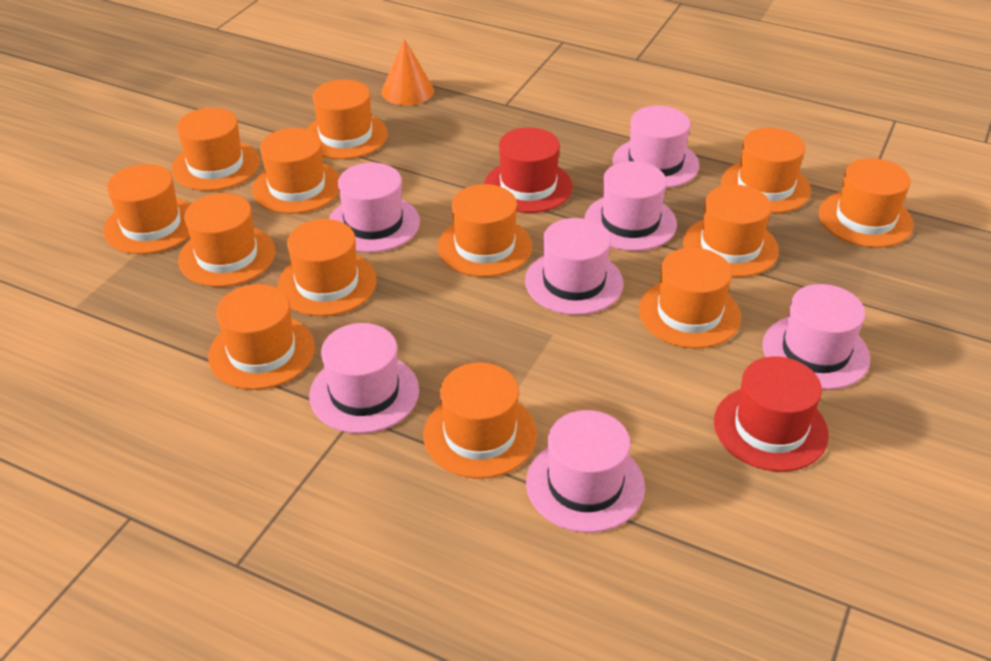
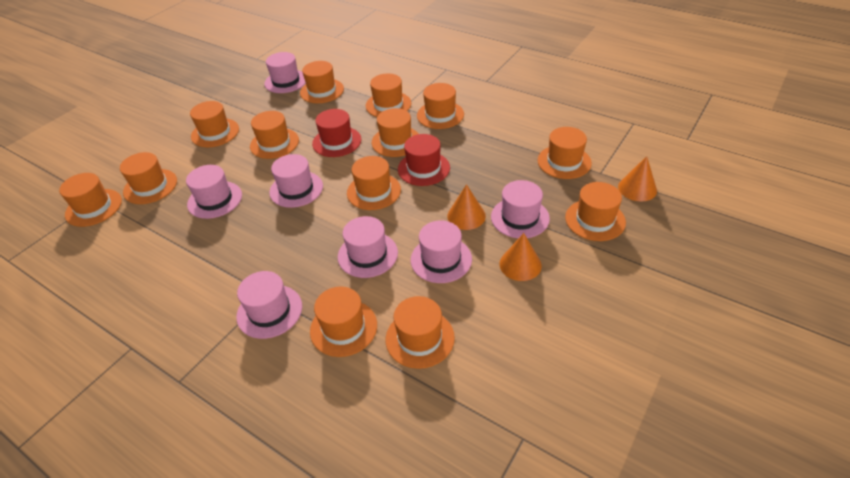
orange cone: 1 -> 3

